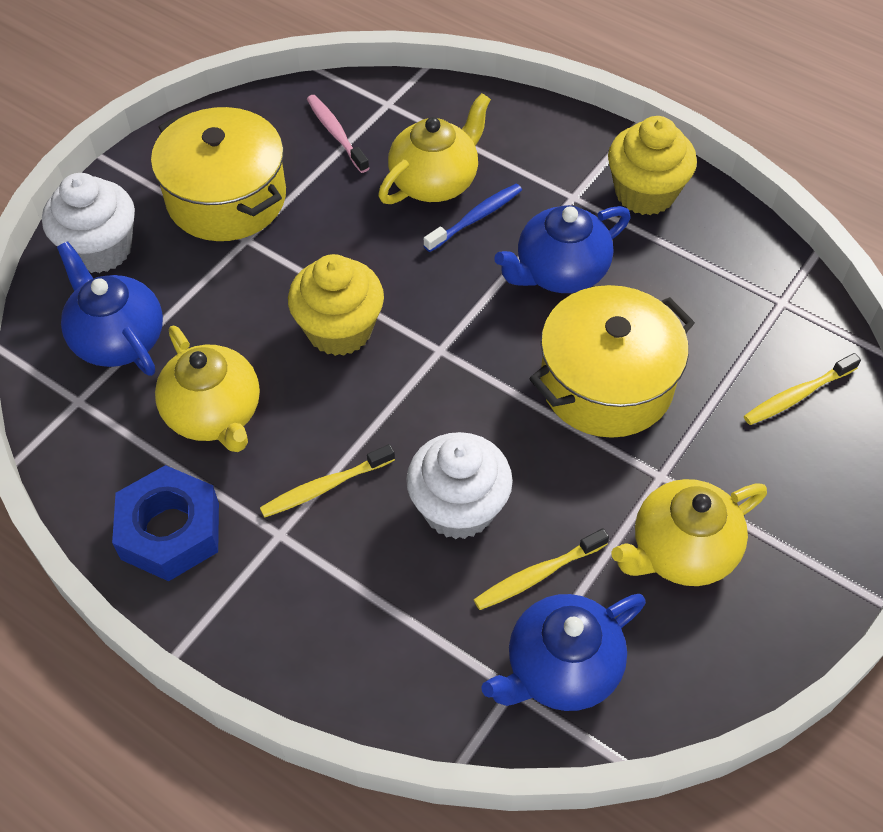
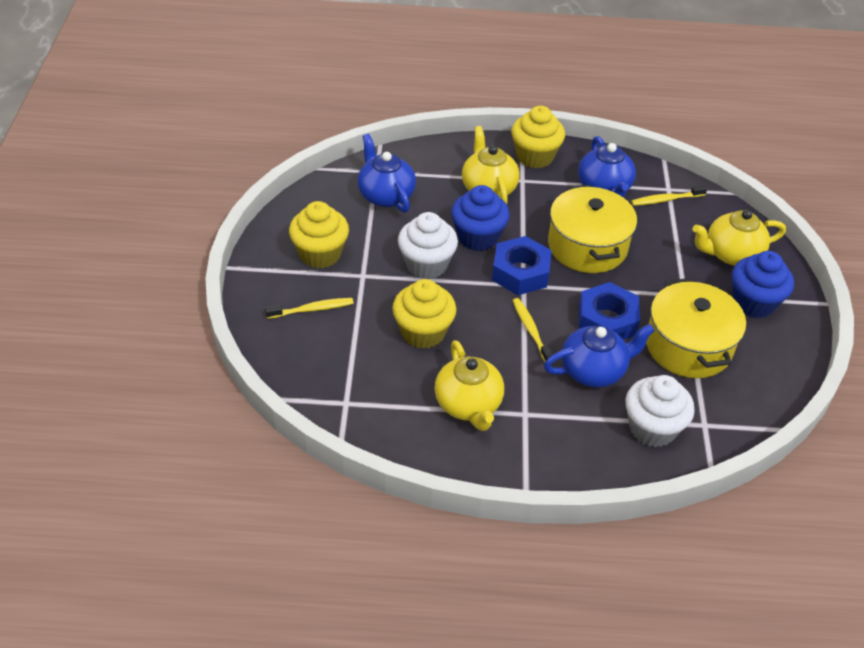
blue cupcake: 0 -> 2
blue nut: 1 -> 2
blue toothbrush: 1 -> 0
pink toothbrush: 1 -> 0
yellow cupcake: 2 -> 3

